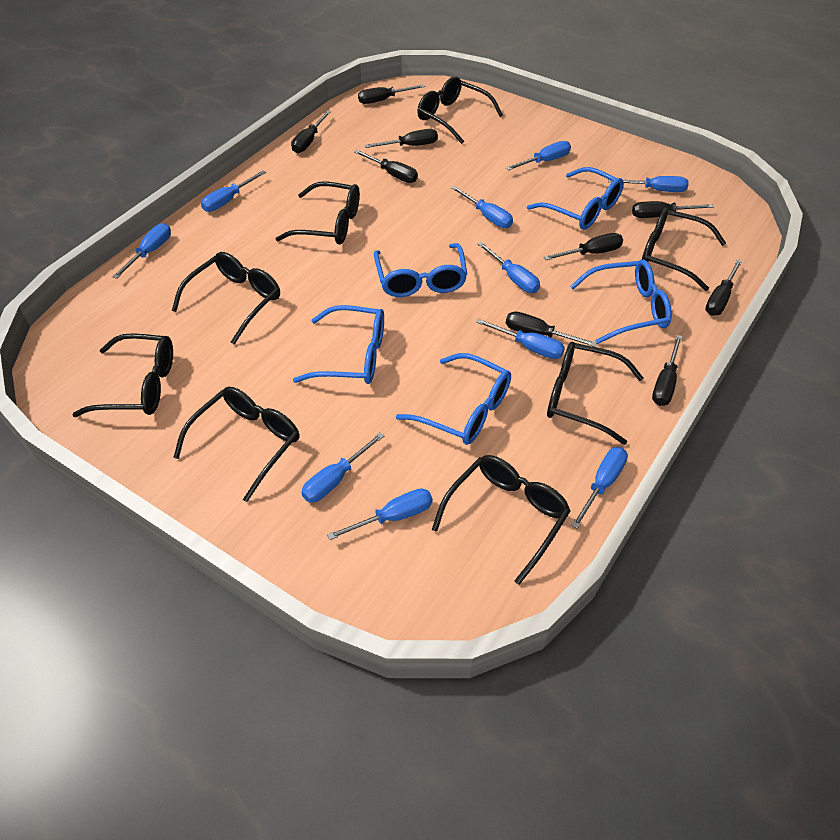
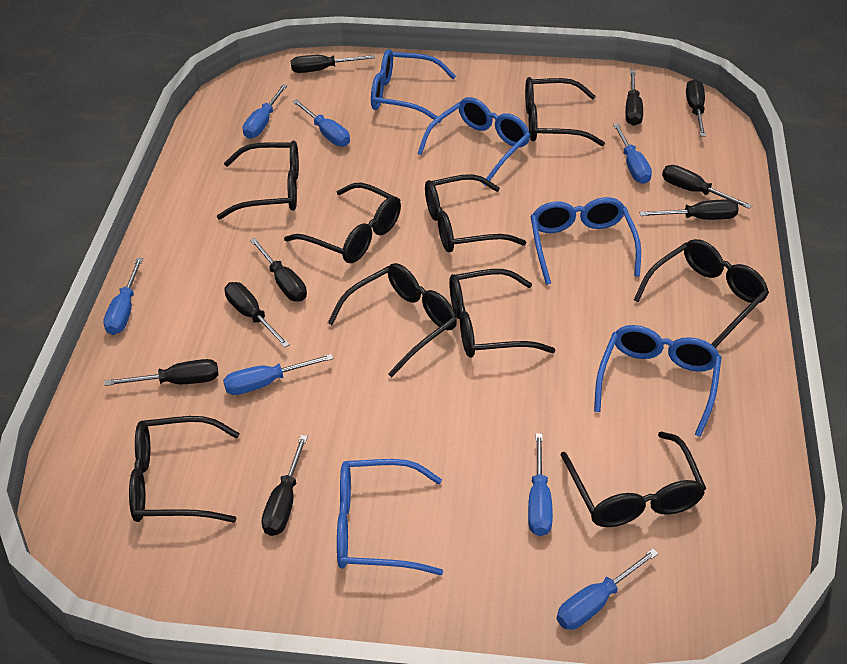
black glasses: 8 -> 9
blue screwdriver: 10 -> 7

